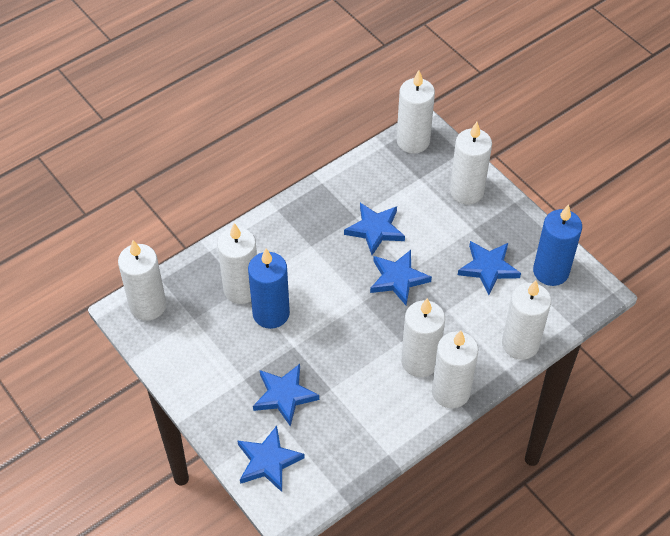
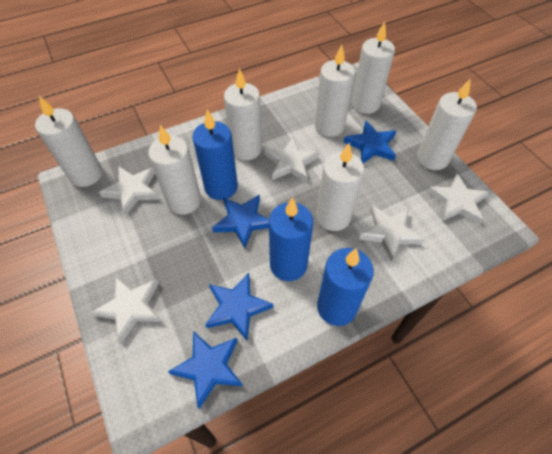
blue candle: 2 -> 3
blue star: 5 -> 4
white star: 0 -> 5

